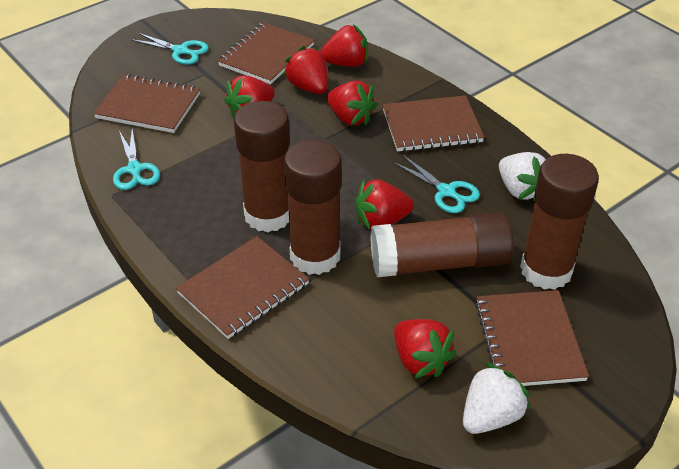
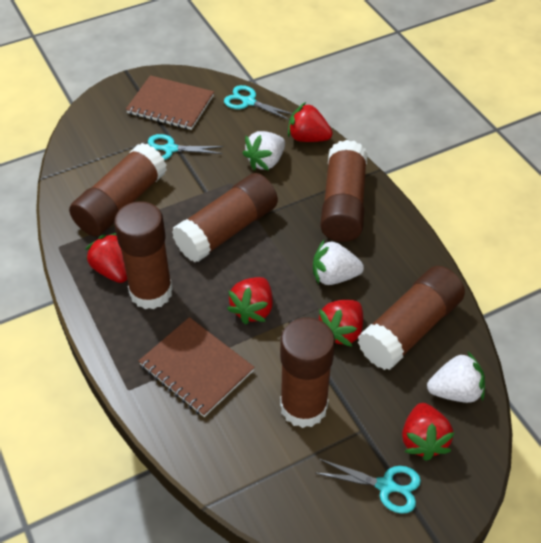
brown glue stick: 4 -> 6
brown notebook: 5 -> 2
red strawberry: 6 -> 5
white strawberry: 2 -> 3

